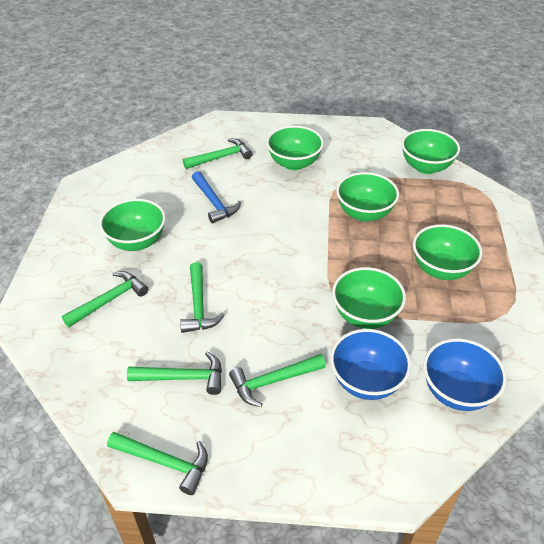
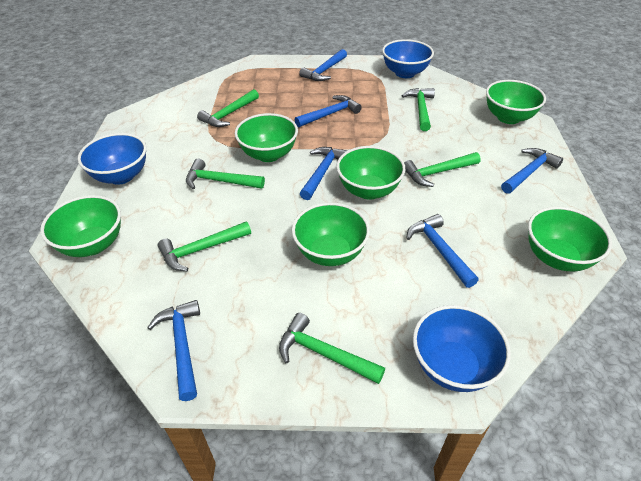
blue bowl: 2 -> 3
blue hammer: 1 -> 6

